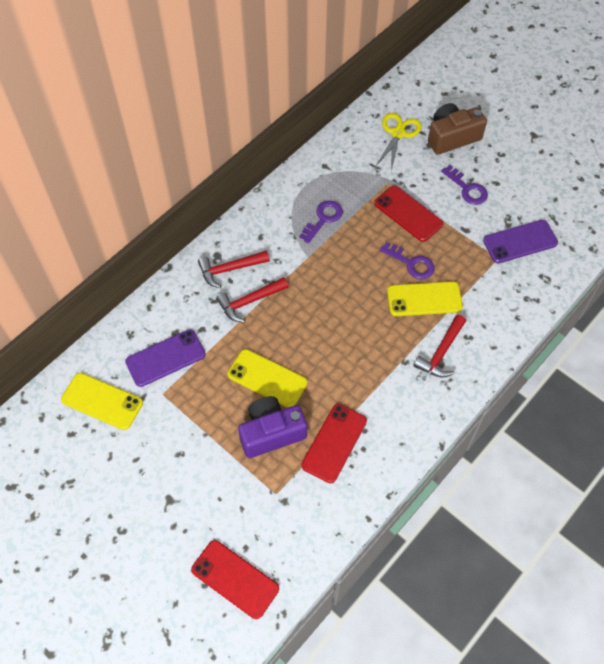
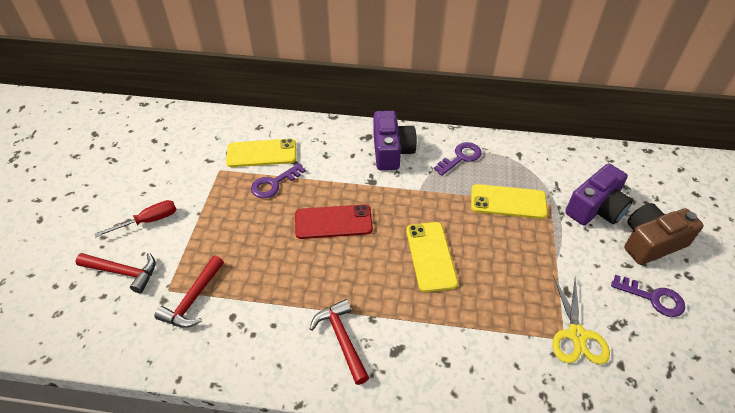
purple camera: 1 -> 2
purple phone: 2 -> 0
red phone: 3 -> 1
red screwdriver: 0 -> 1

